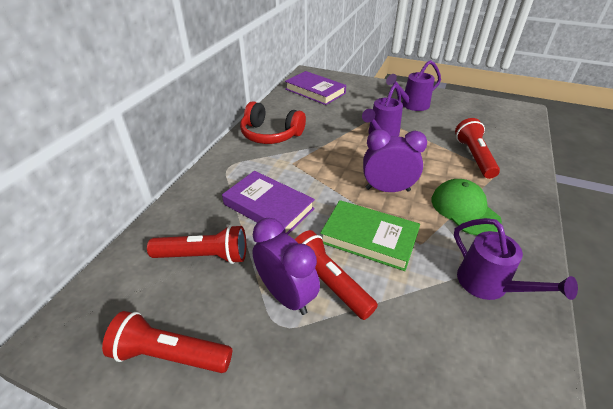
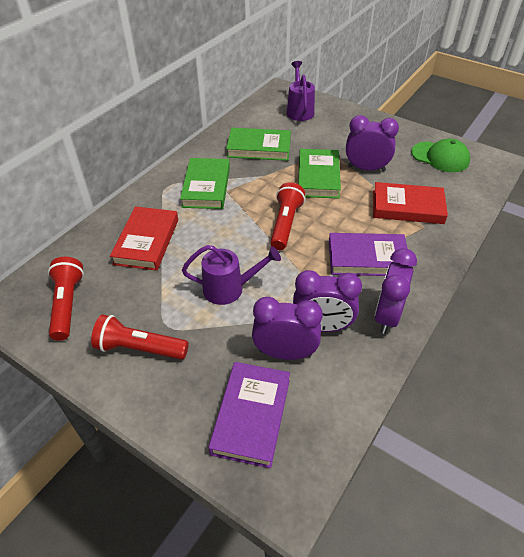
green book: 1 -> 3
purple clock: 2 -> 4
purple watering can: 3 -> 2
red book: 0 -> 2
red flashlight: 4 -> 3
red headphones: 1 -> 0

